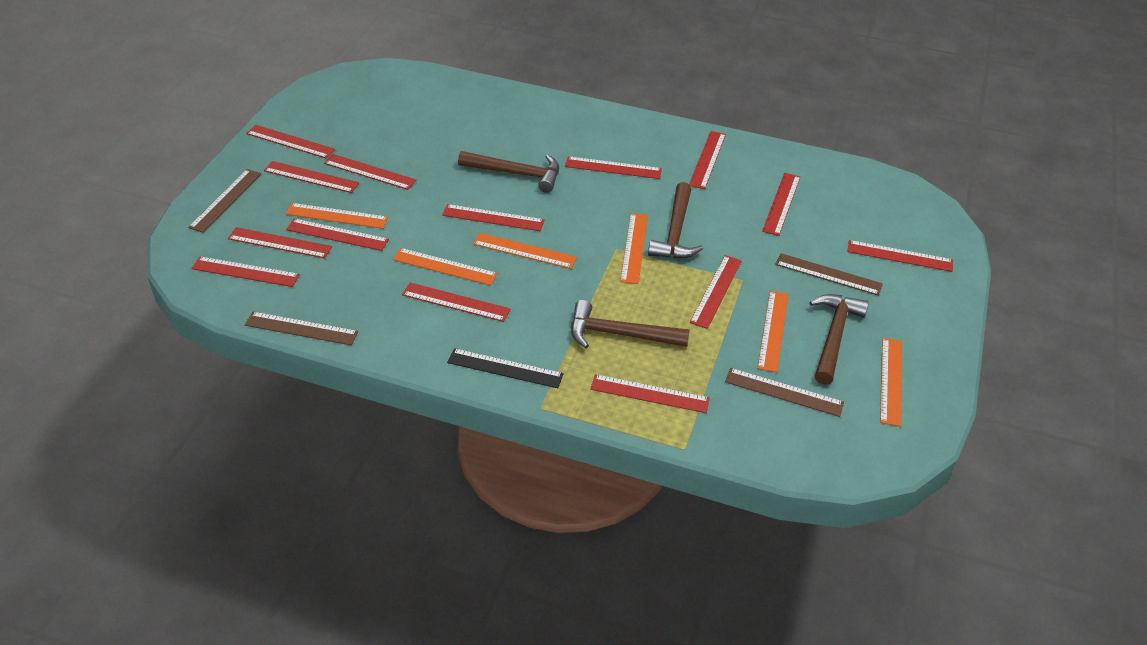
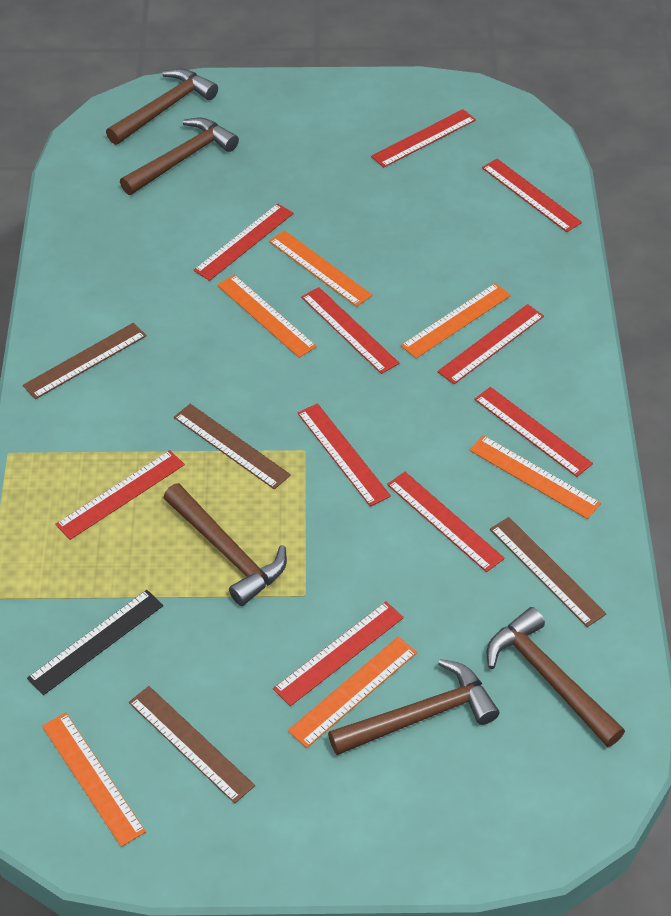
brown hammer: 4 -> 5
red ruler: 14 -> 10

